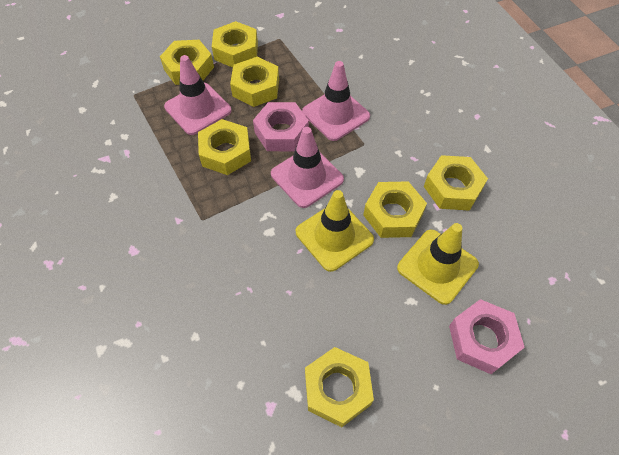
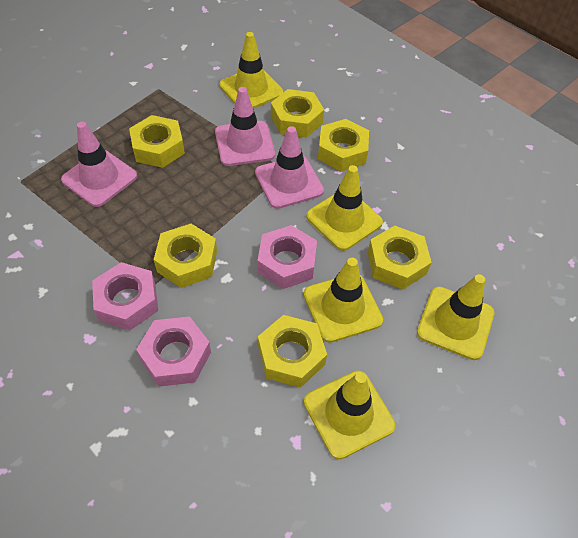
pink nut: 2 -> 3
yellow nut: 7 -> 6
yellow traffic cone: 2 -> 5

